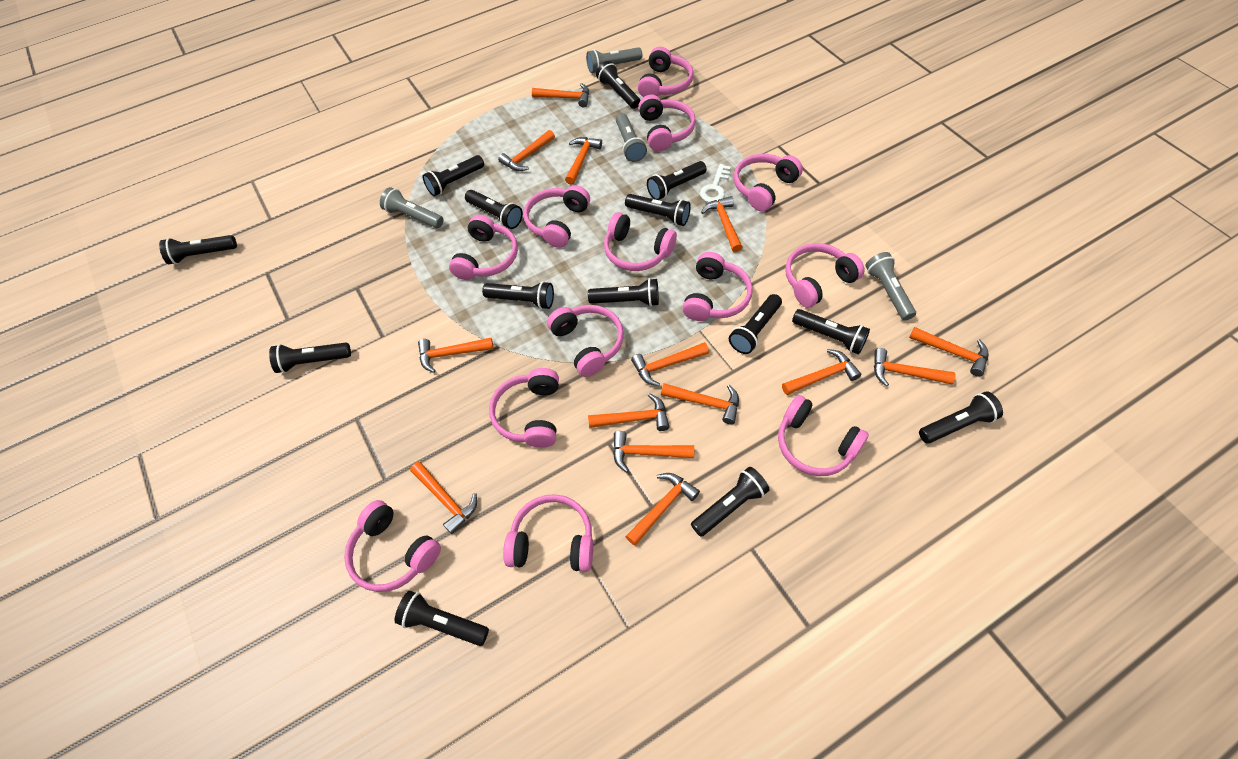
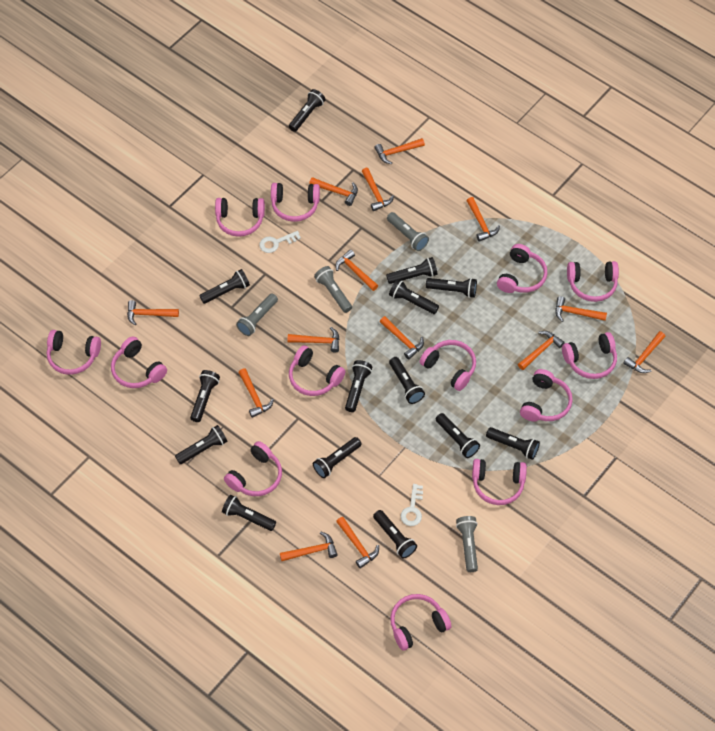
white key: 1 -> 2

